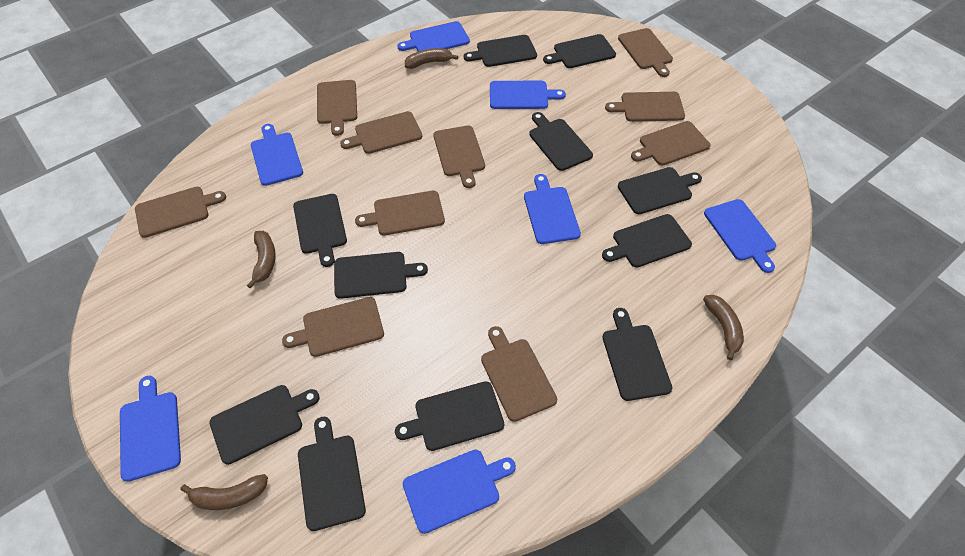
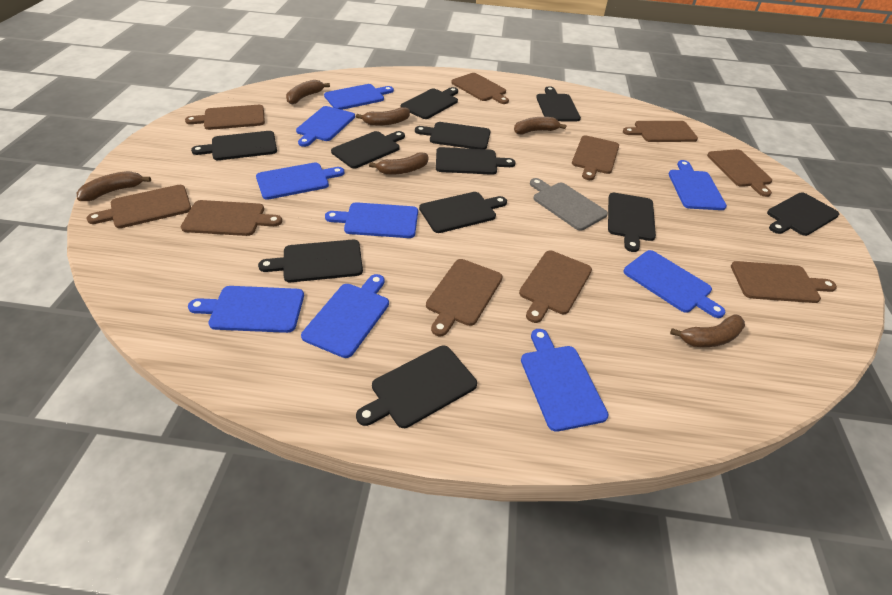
blue cutting board: 7 -> 9
brown banana: 4 -> 6
grey cutting board: 0 -> 1

